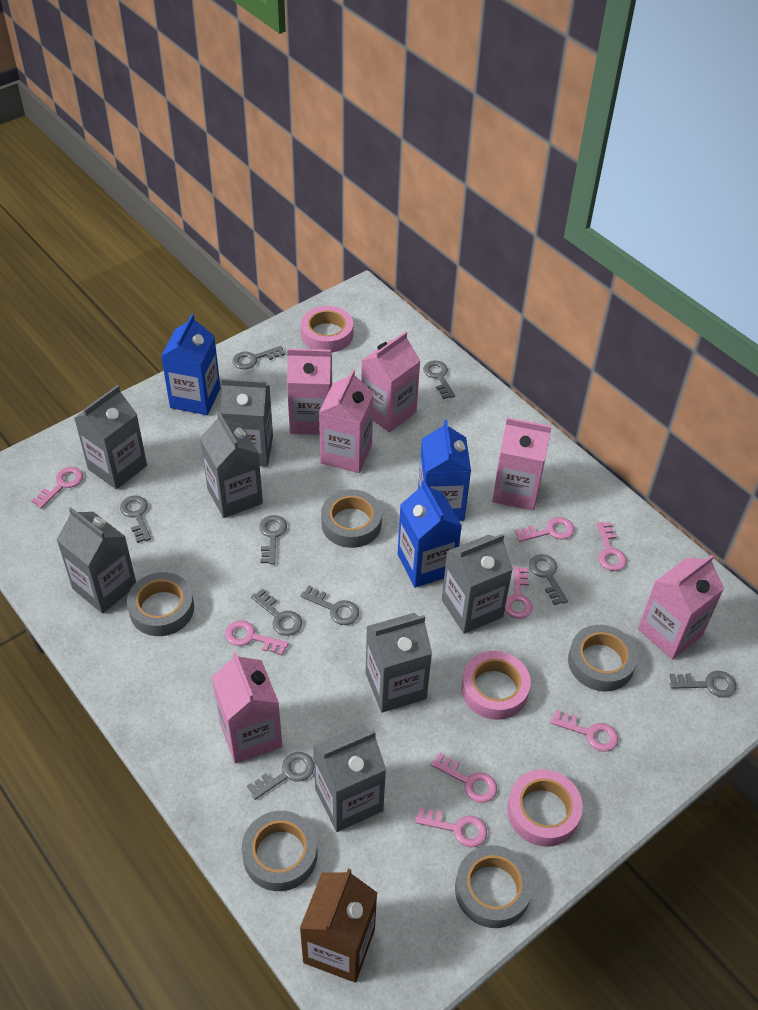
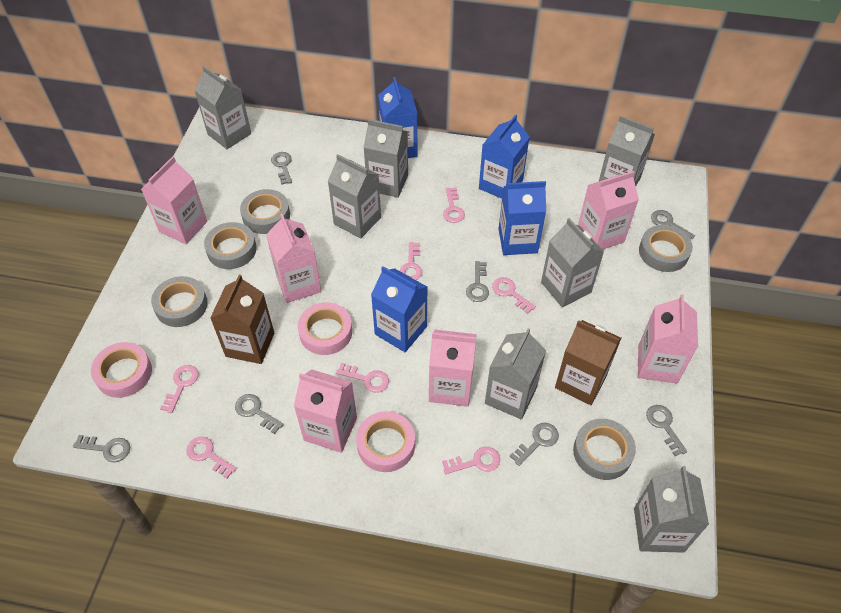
blue carton: 3 -> 4
brown carton: 1 -> 2
grey key: 9 -> 7
pink key: 8 -> 7

